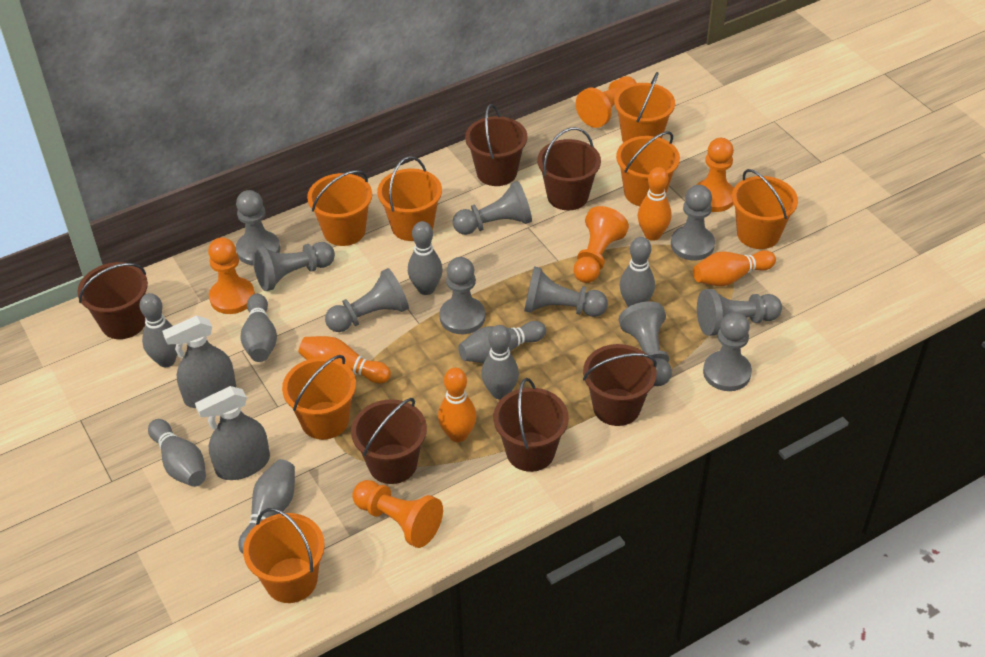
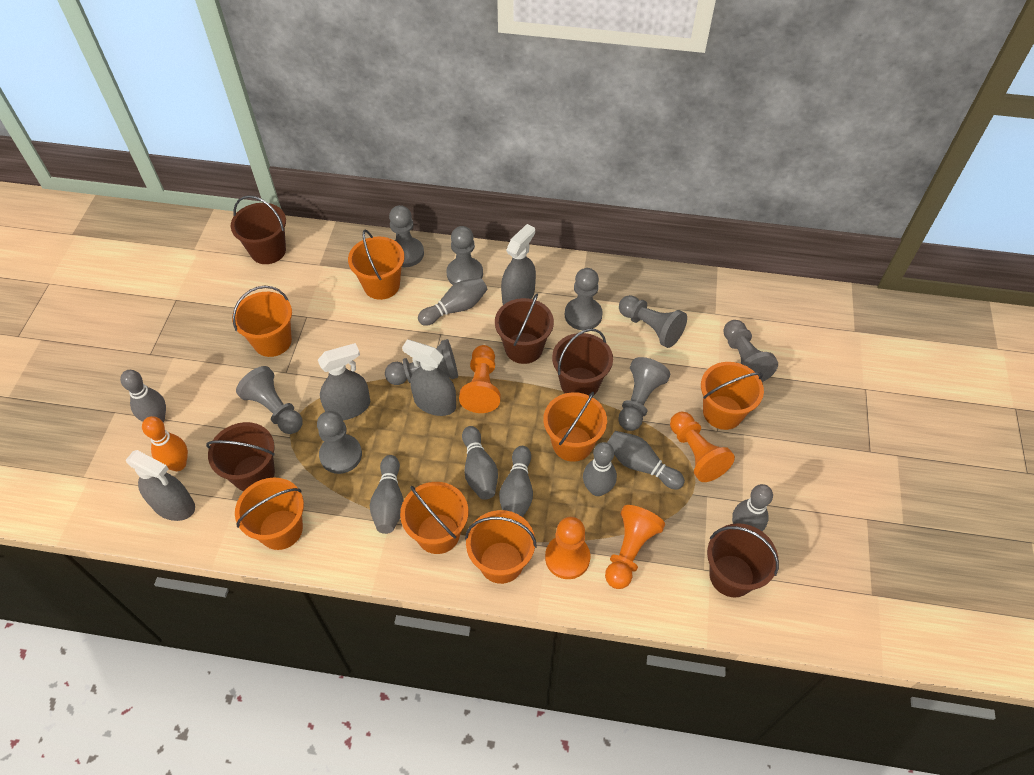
brown bucket: 6 -> 5
grey pawn: 10 -> 9
grey spray bottle: 2 -> 4
orange bowling pin: 4 -> 1
orange pawn: 5 -> 4

